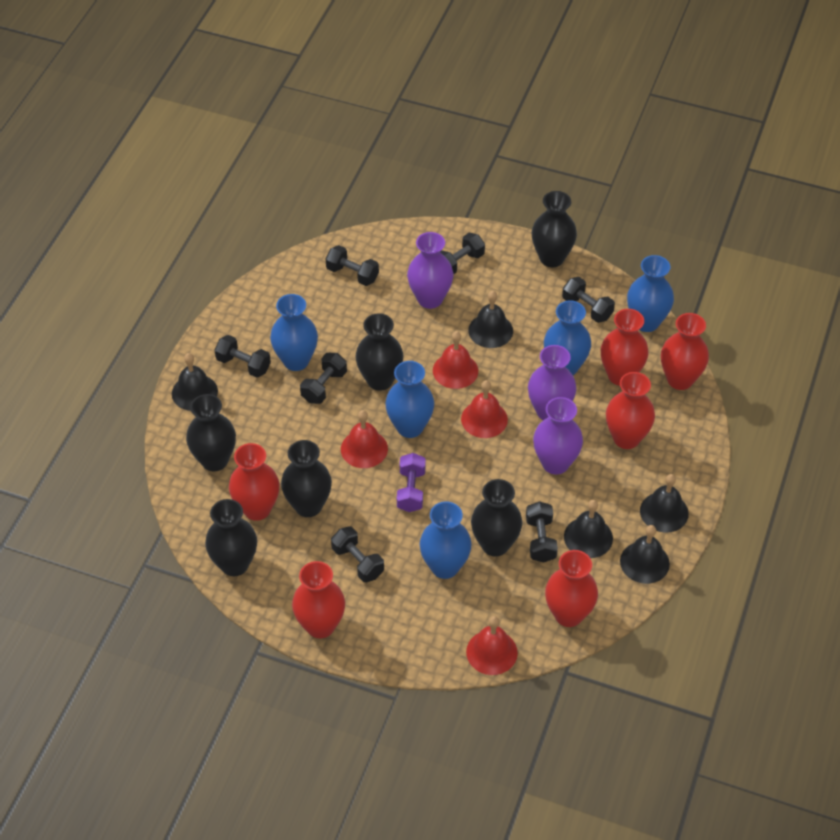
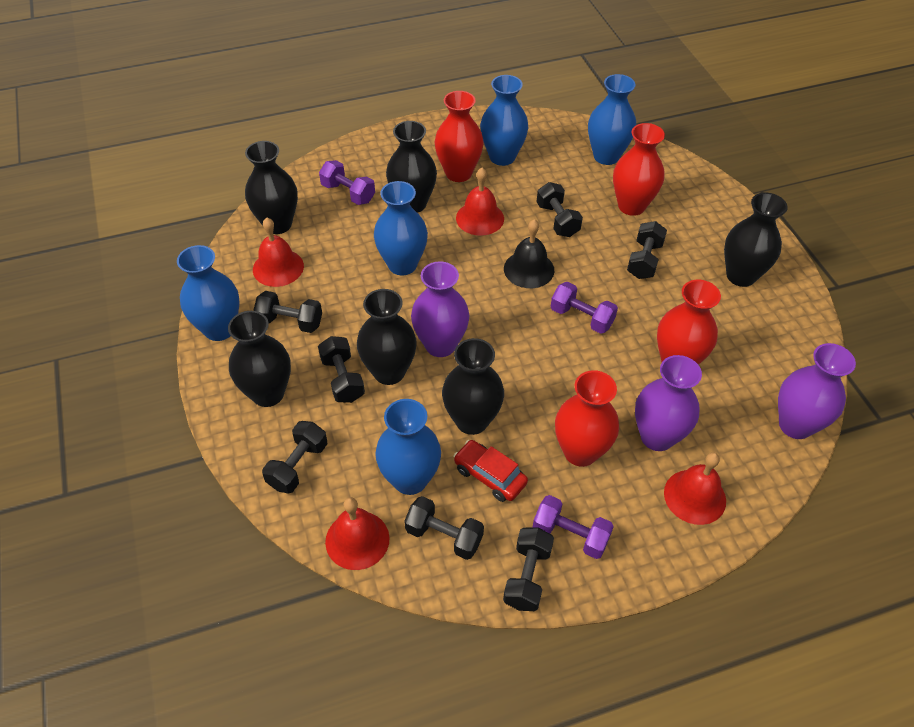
black bell: 5 -> 1
purple dumbbell: 1 -> 3
red car: 0 -> 1
red vase: 6 -> 4

